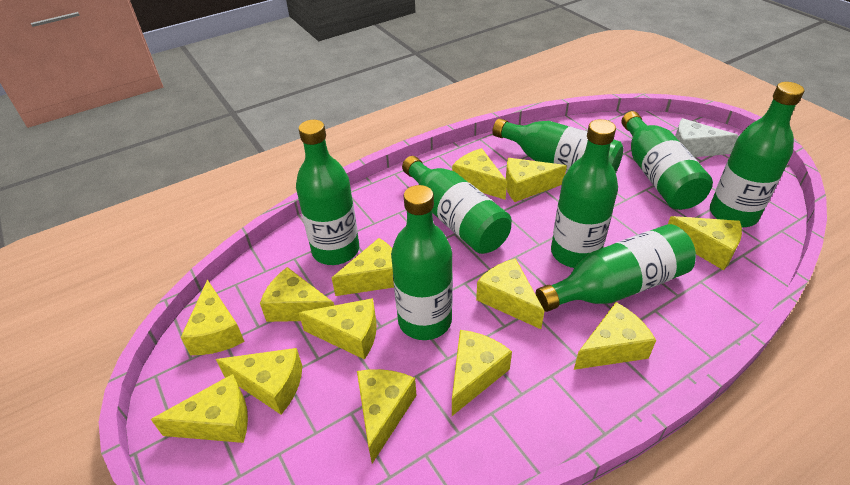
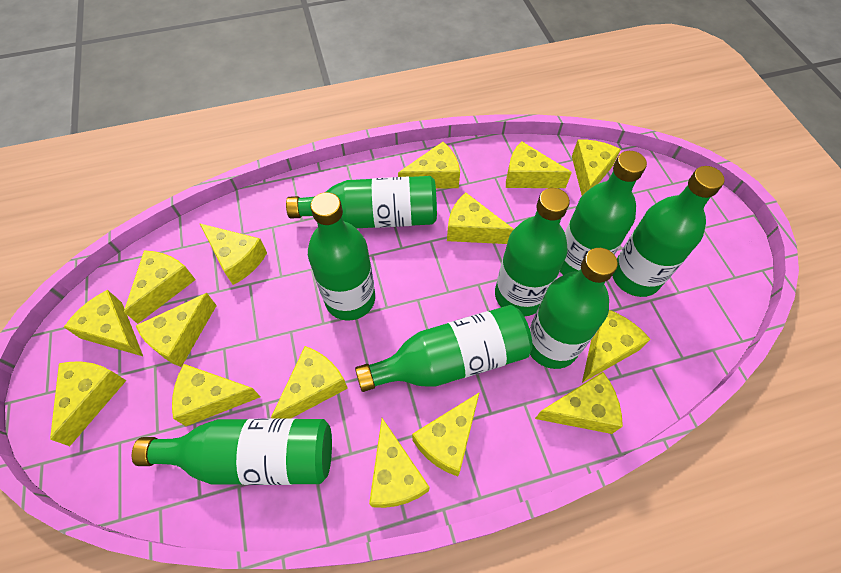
white cheese: 1 -> 0
yellow cheese: 13 -> 15

